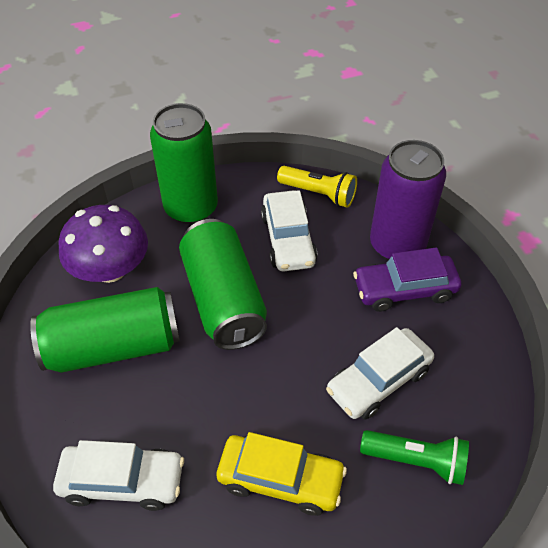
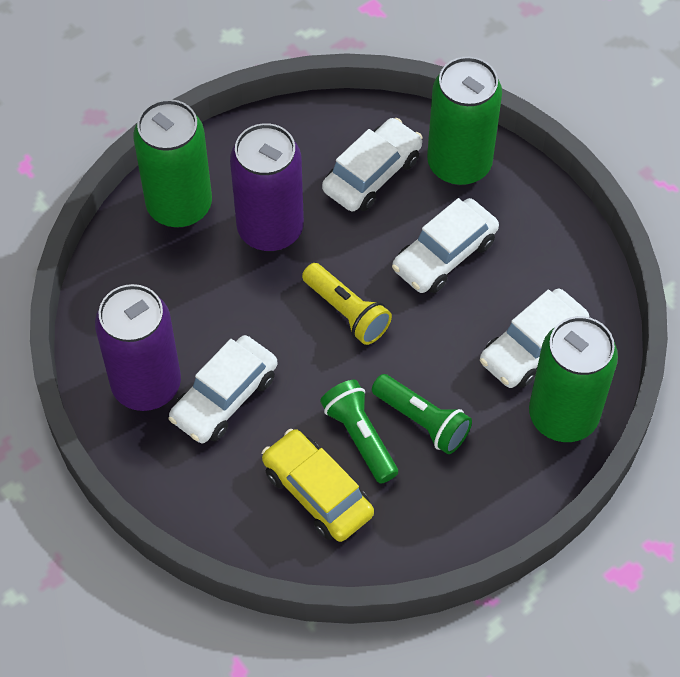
green flashlight: 1 -> 2
purple can: 1 -> 2
purple car: 1 -> 0
purple mushroom: 1 -> 0
white car: 3 -> 4

